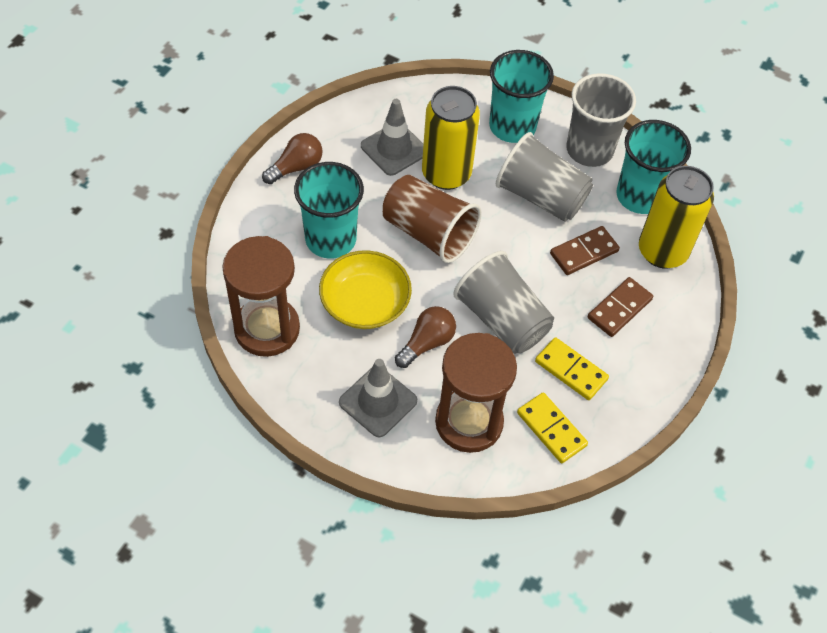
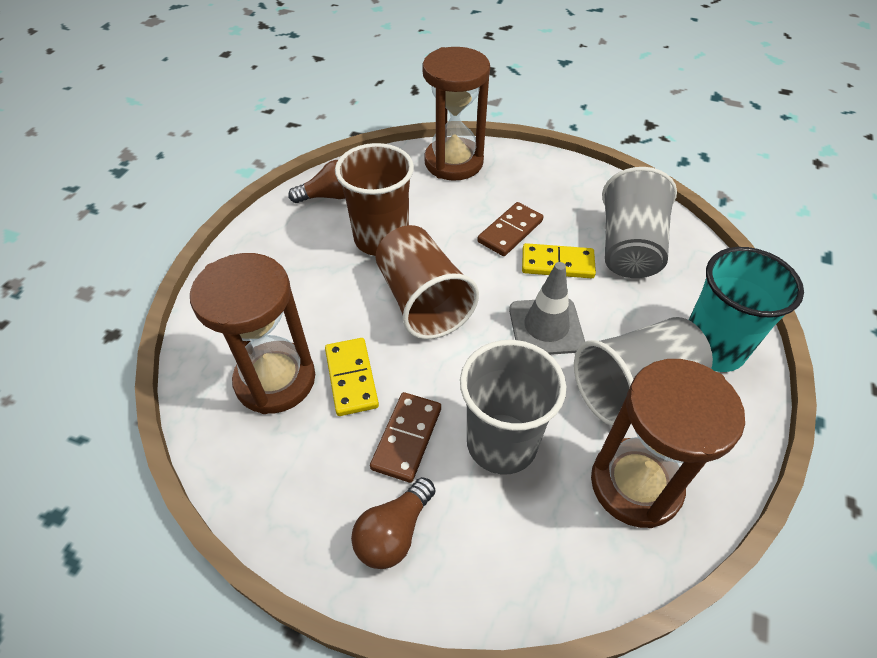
brown cup: 1 -> 2
brown hourglass: 2 -> 3
grey traffic cone: 2 -> 1
turquoise cup: 3 -> 1
yellow bowl: 1 -> 0
yellow can: 2 -> 0

